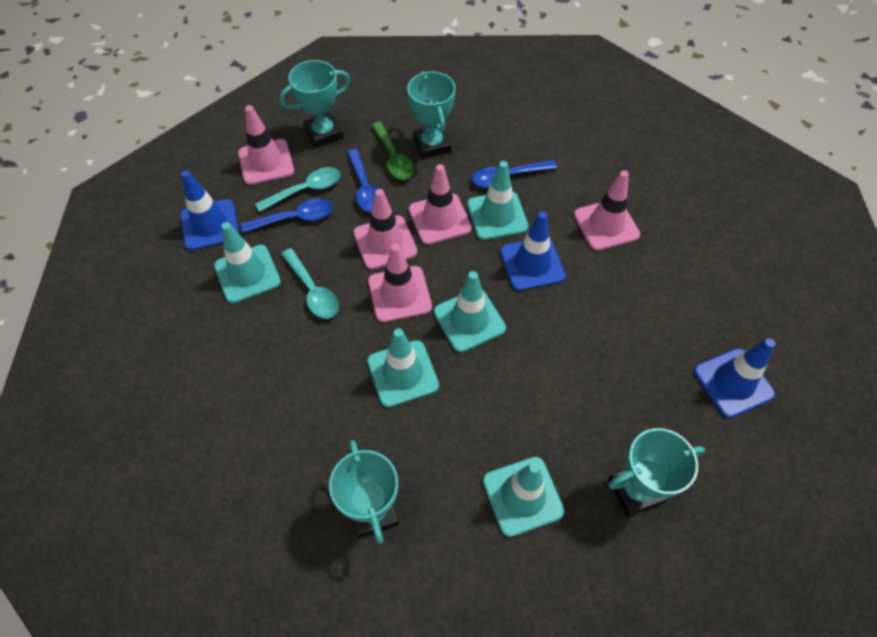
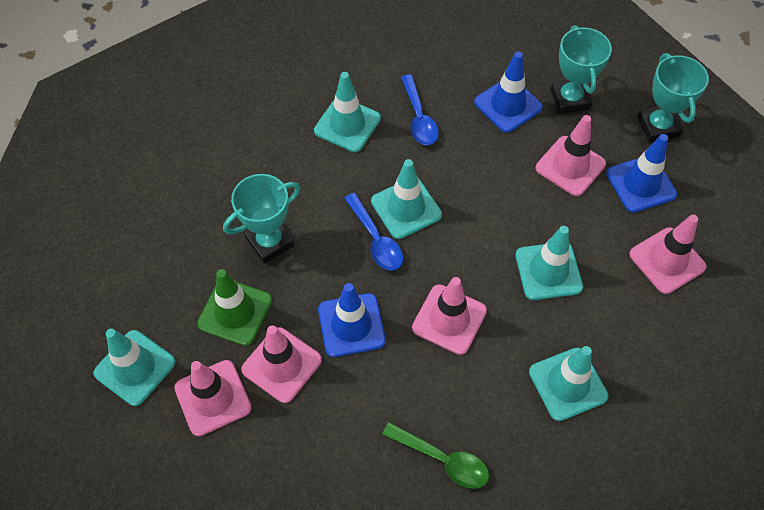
blue spoon: 3 -> 2
green traffic cone: 0 -> 1
turquoise spoon: 2 -> 0
turquoise trophy: 4 -> 3

